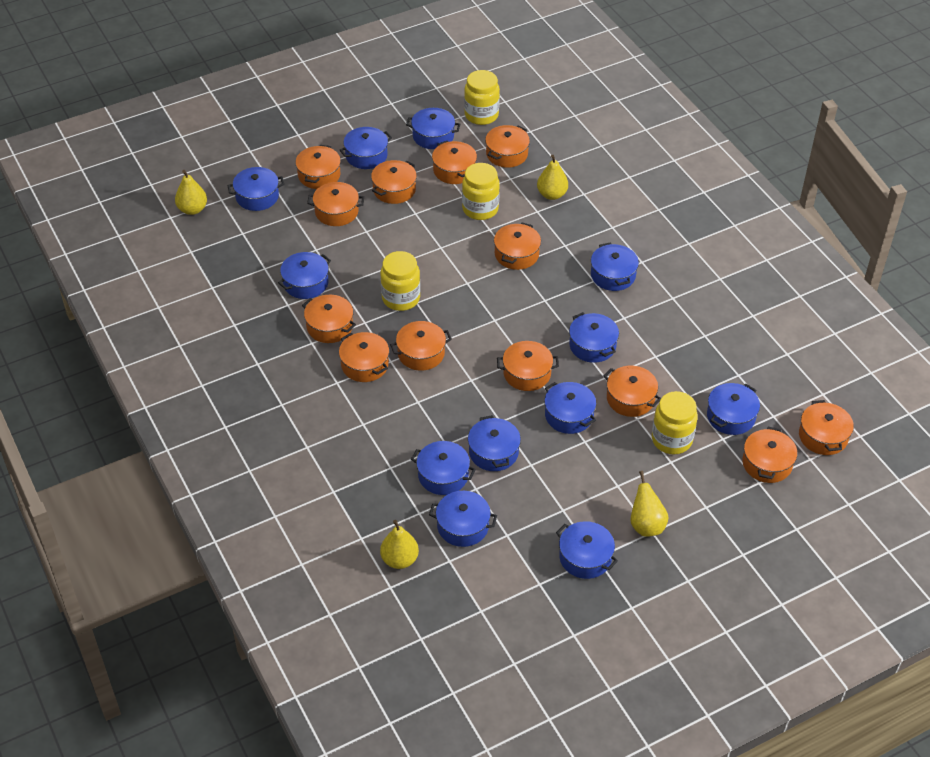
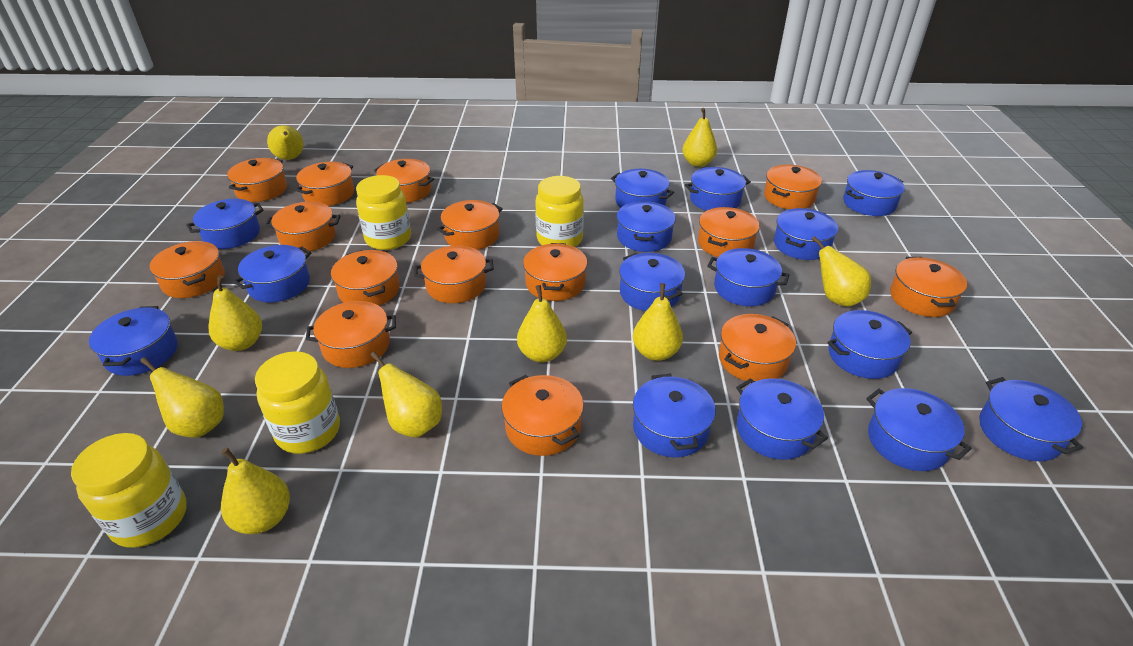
blue pot: 12 -> 15
orange pot: 13 -> 15
yellow pear: 4 -> 9

